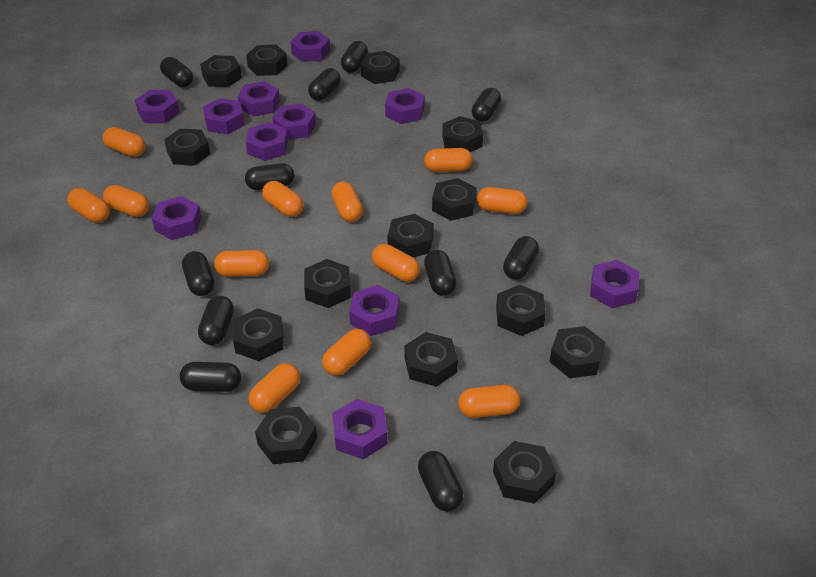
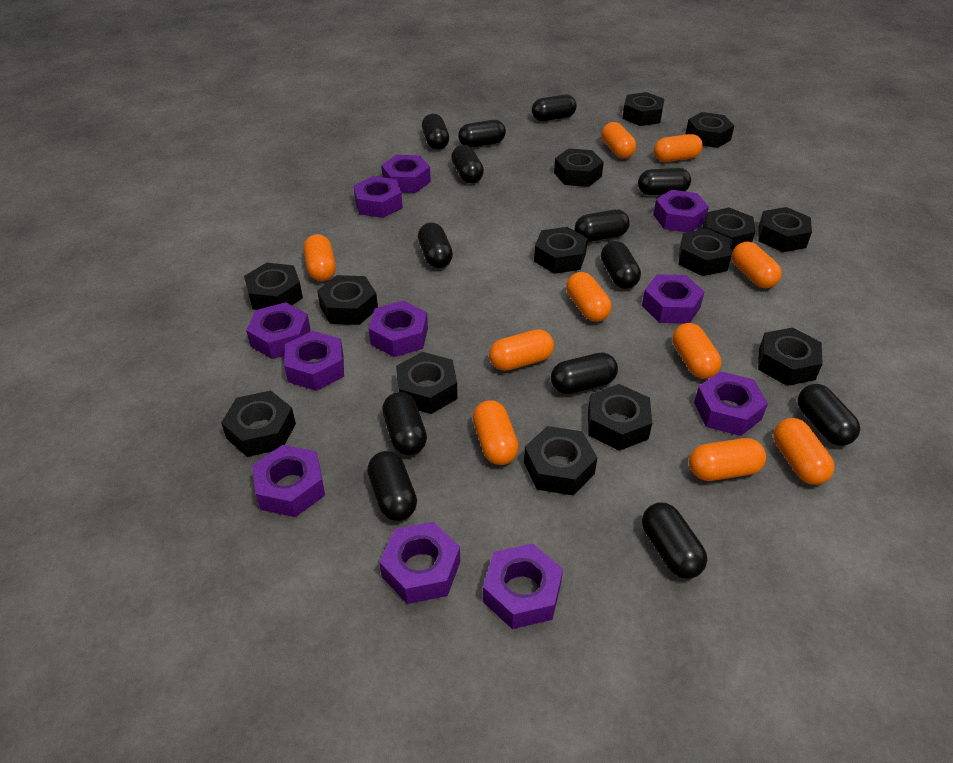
black capsule: 11 -> 13
orange capsule: 12 -> 10

